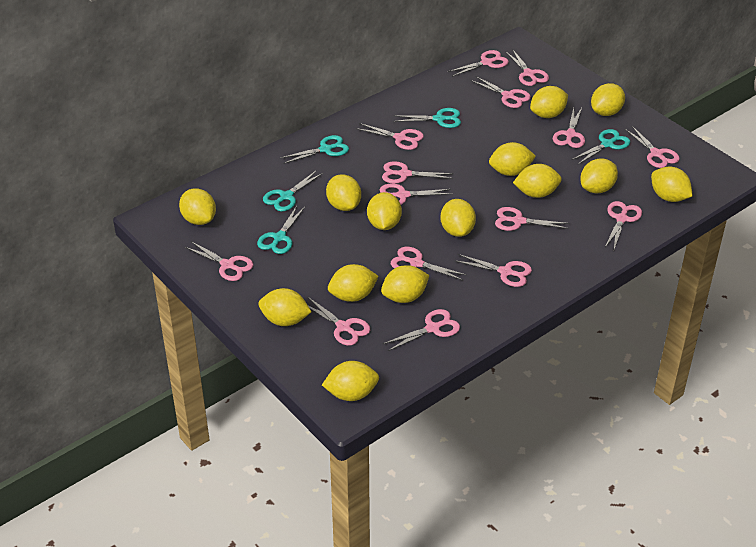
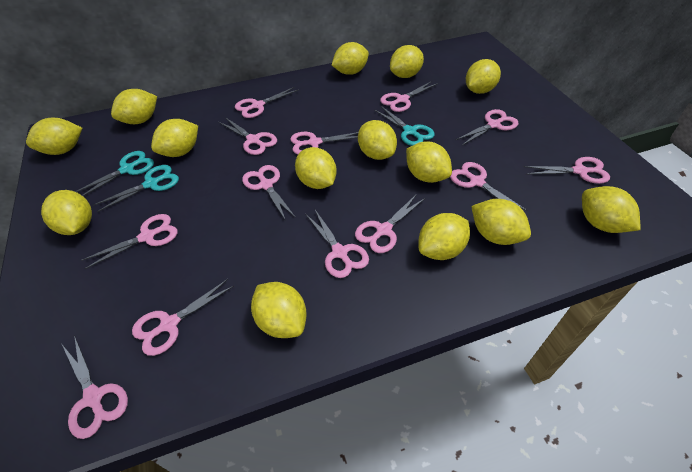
pink scissors: 15 -> 13
turquoise scissors: 5 -> 3

